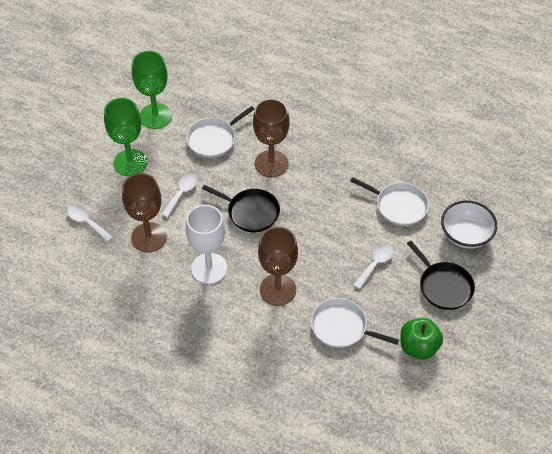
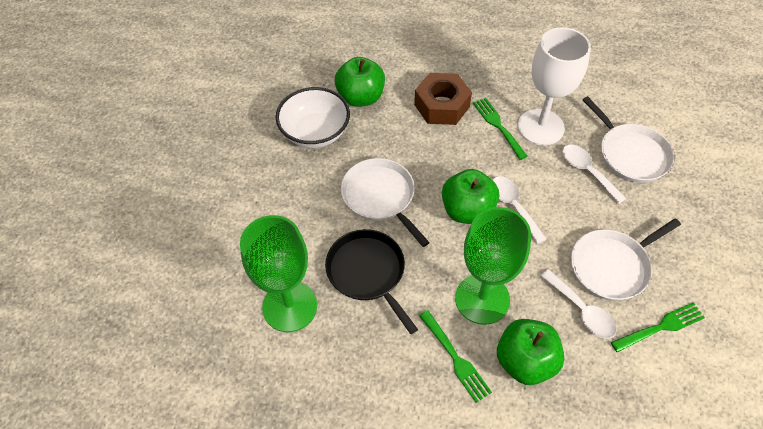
black pan: 2 -> 1
brown goblet: 3 -> 0
brown nut: 0 -> 1
green apple: 1 -> 3
green fork: 0 -> 3

